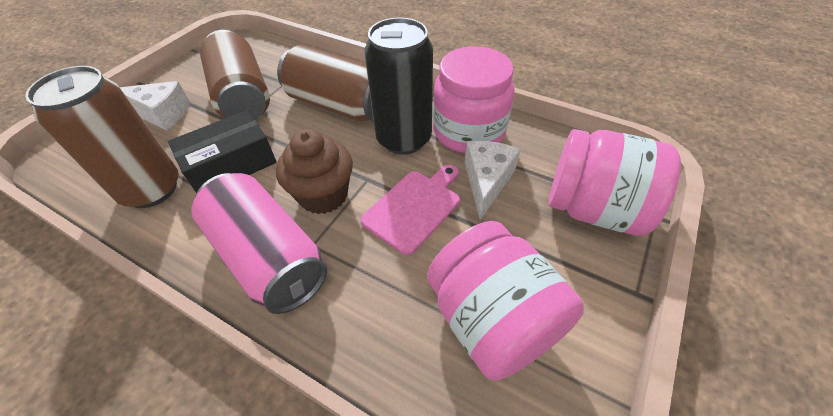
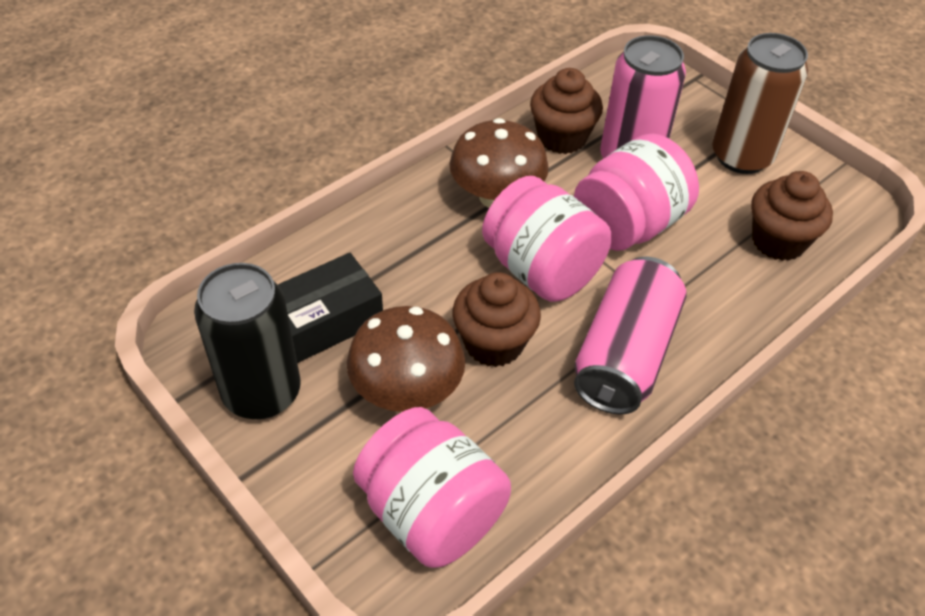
brown can: 3 -> 1
brown cupcake: 1 -> 3
brown mushroom: 0 -> 2
pink can: 1 -> 2
pink cutting board: 1 -> 0
white cheese: 2 -> 0

